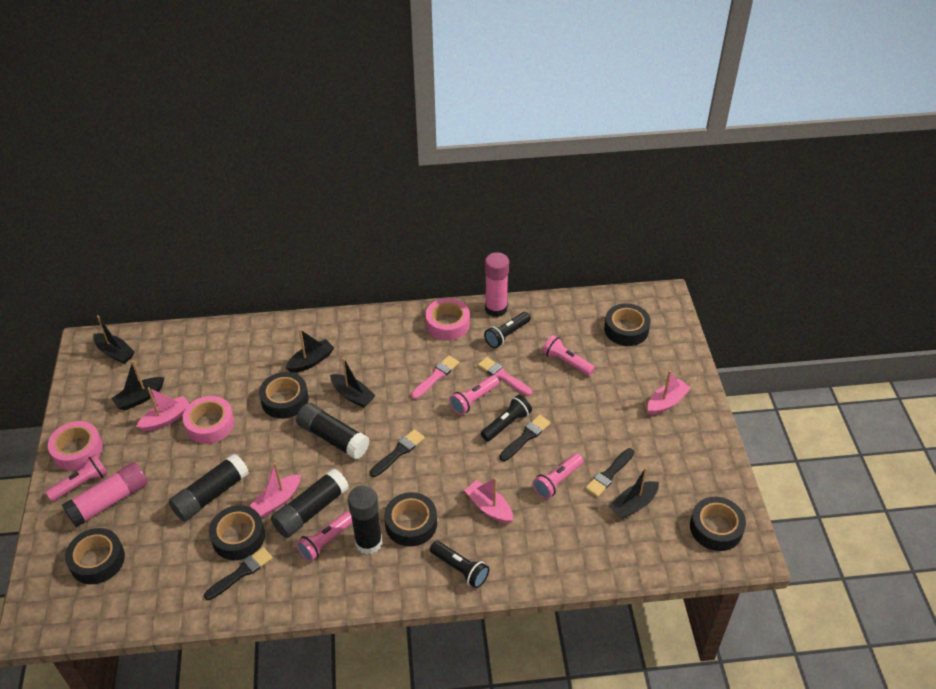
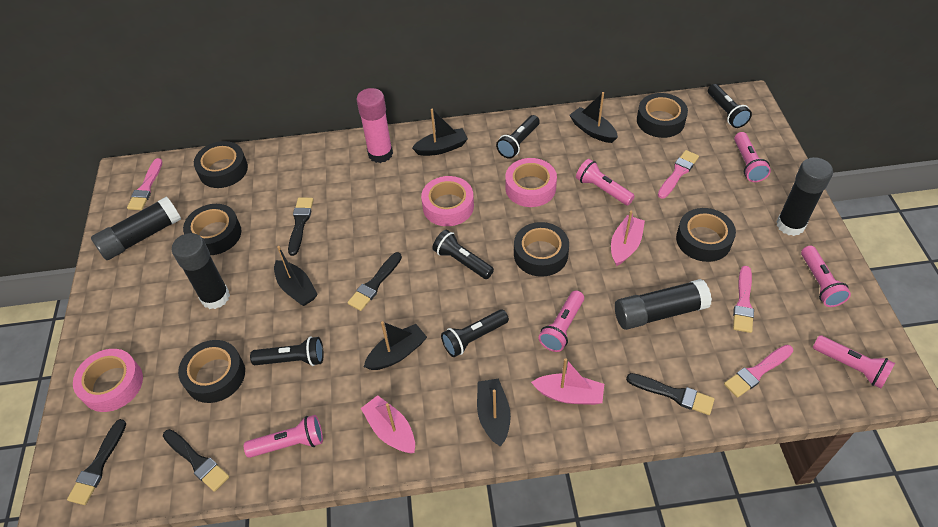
black brush: 4 -> 5
black flashlight: 3 -> 5
pink boat: 4 -> 3
pink brush: 2 -> 4
pink flashlight: 5 -> 6
pink glue stick: 2 -> 1

